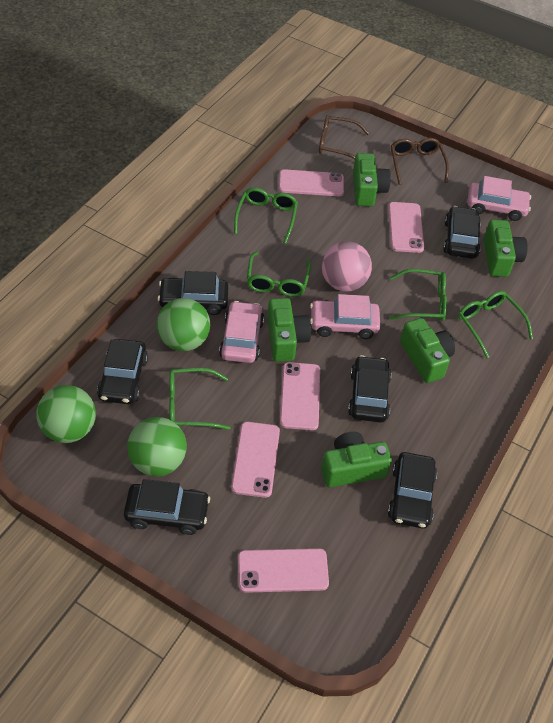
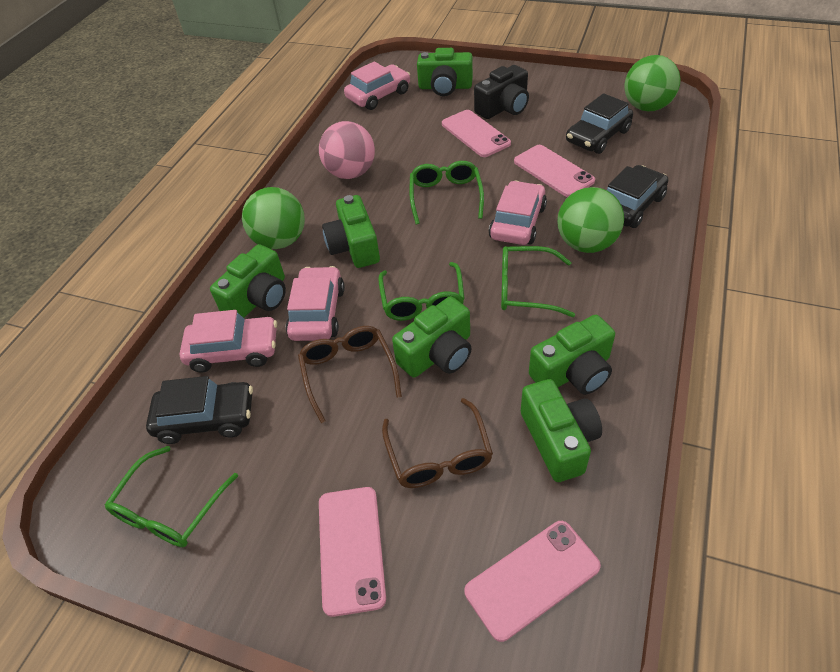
black camera: 0 -> 1
black car: 6 -> 3
green camera: 5 -> 6
green glasses: 5 -> 4
pink car: 3 -> 4
pink phone: 5 -> 4

